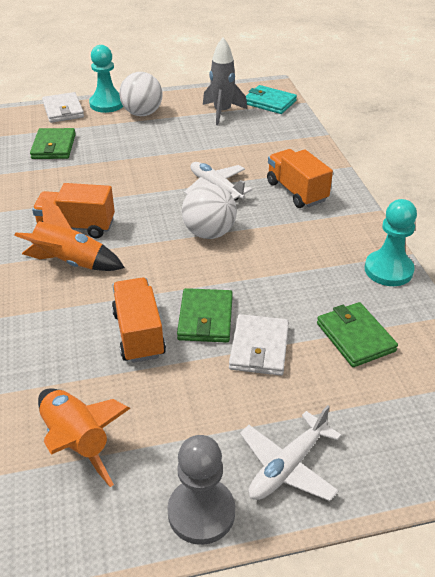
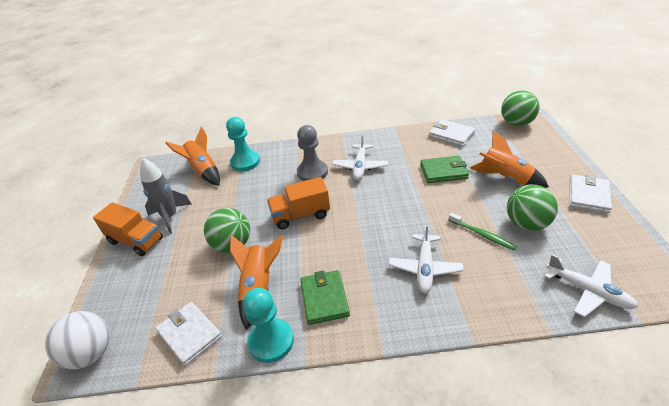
green ball: 0 -> 3
green toothbrush: 0 -> 1
green wallet: 3 -> 2
orange rocket: 2 -> 3
orange truck: 3 -> 2
turquoise wallet: 1 -> 0
white ball: 2 -> 1
white plane: 2 -> 3
white wallet: 2 -> 3

